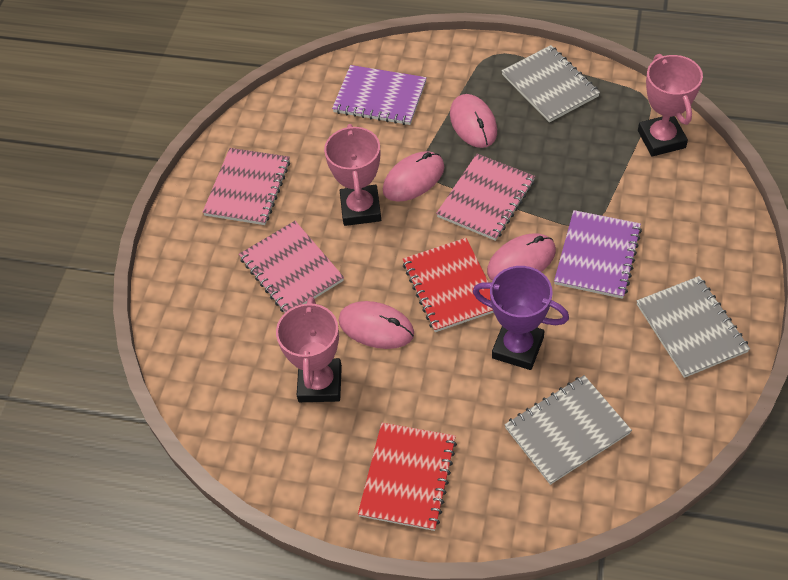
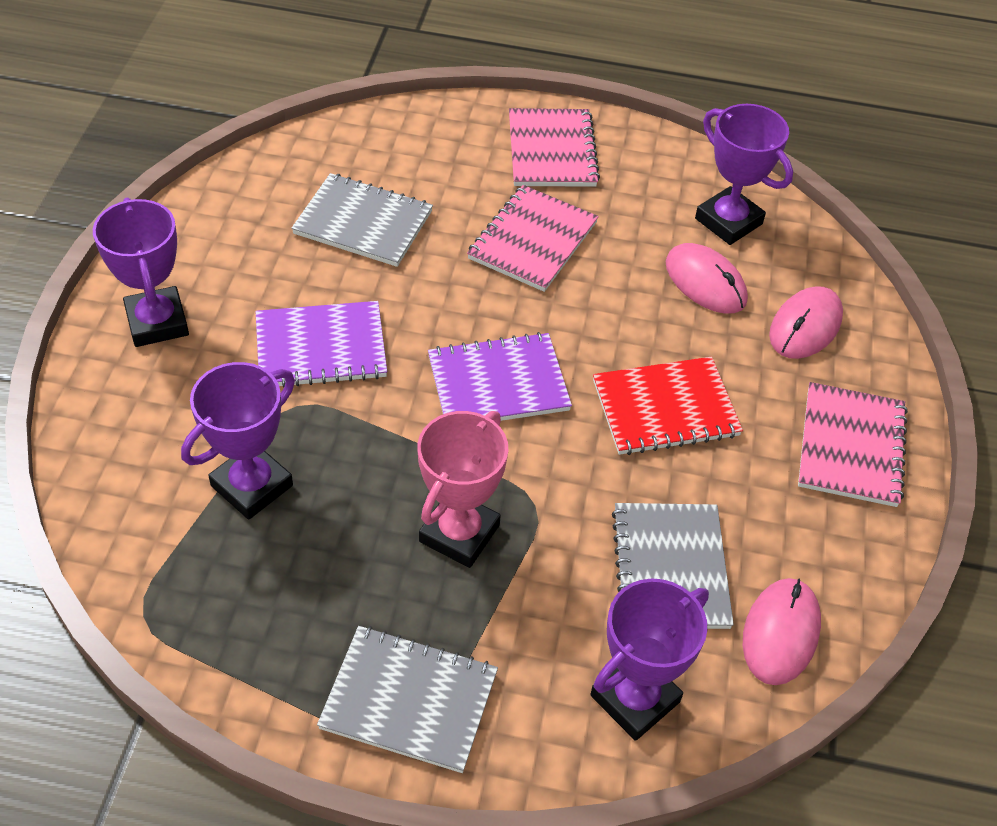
pink mouse: 4 -> 3
pink trophy: 3 -> 1
purple trophy: 1 -> 4
red notebook: 2 -> 1

